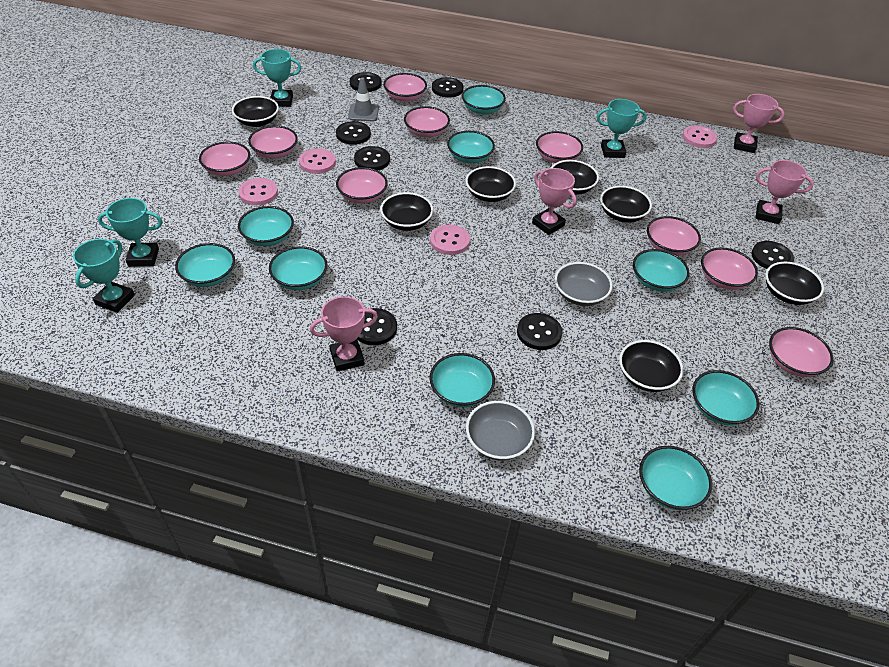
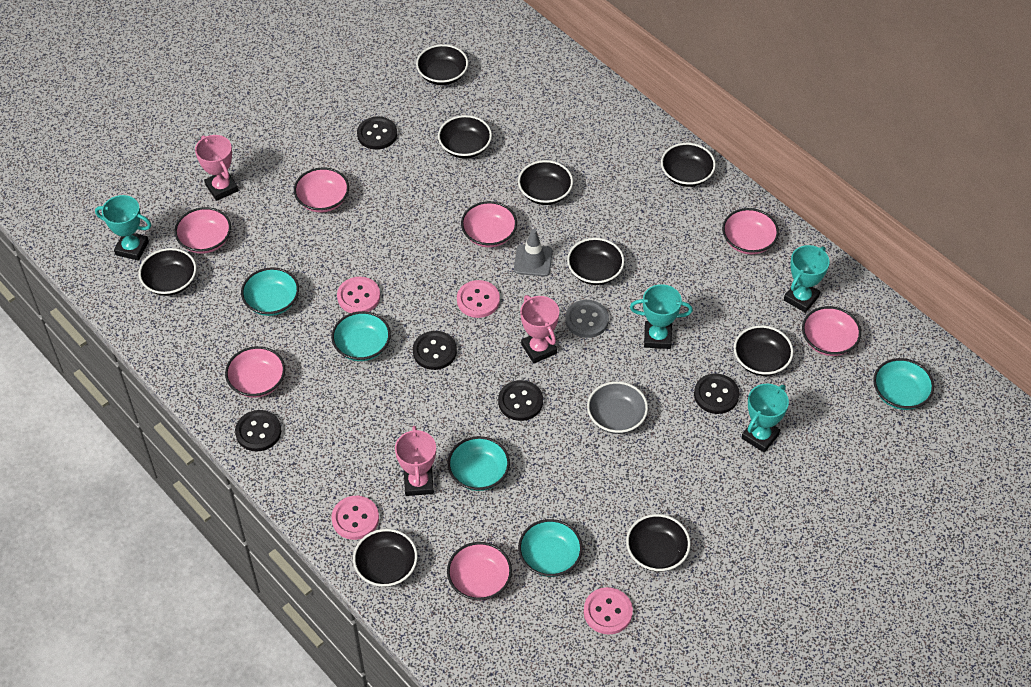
black bowl: 7 -> 9
black button: 7 -> 5
grey bowl: 2 -> 1
grey button: 0 -> 1
pink bowl: 9 -> 7
pink trophy: 4 -> 3
turquoise bowl: 9 -> 5

